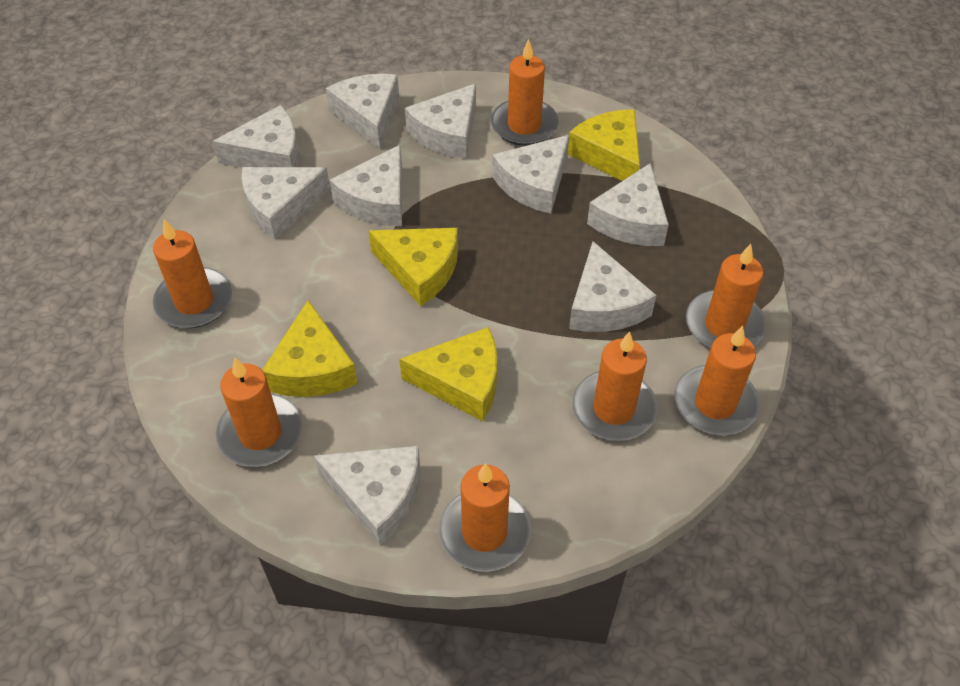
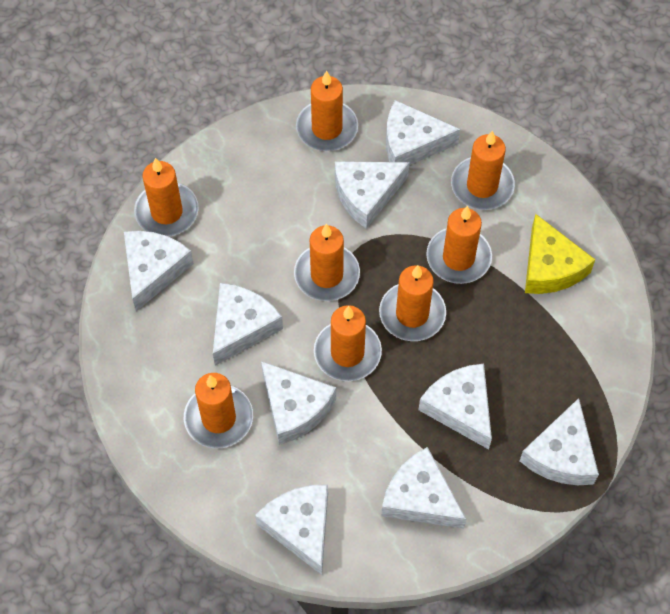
orange candle: 7 -> 8
yellow cheese: 4 -> 1

